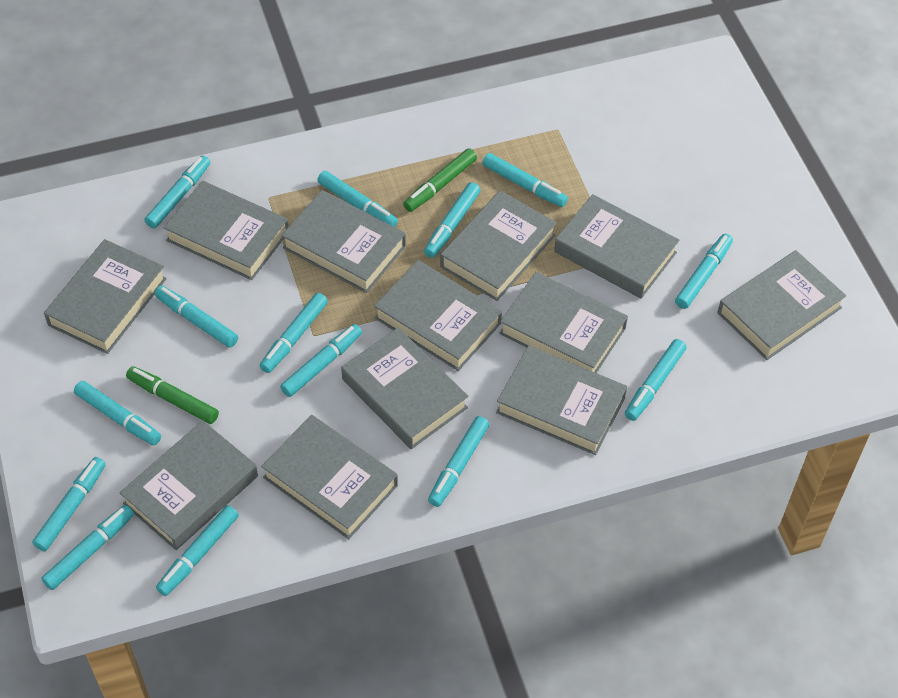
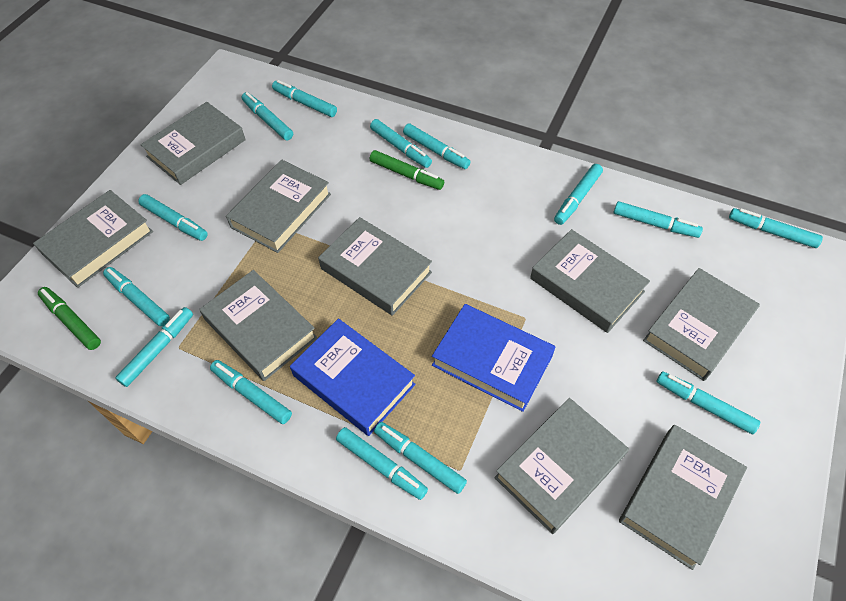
blue book: 0 -> 2
grey book: 12 -> 9

